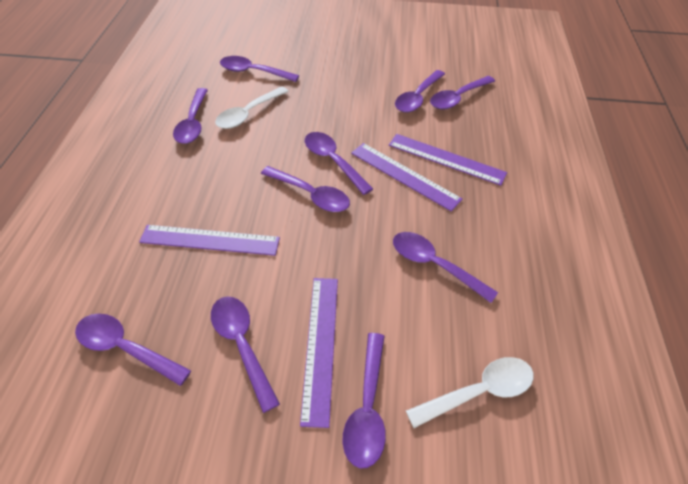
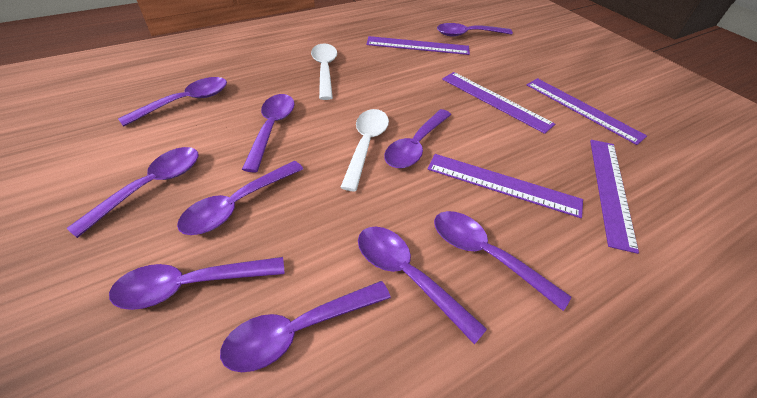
purple ruler: 4 -> 5

